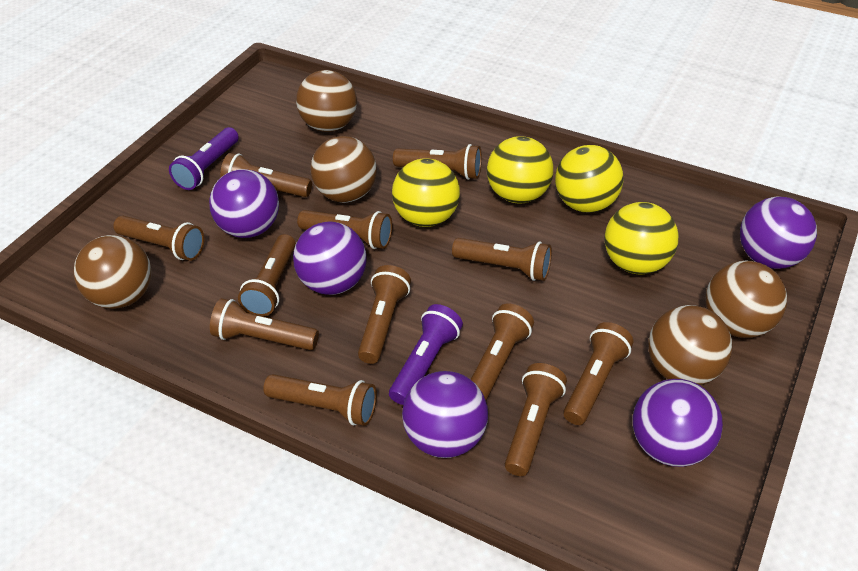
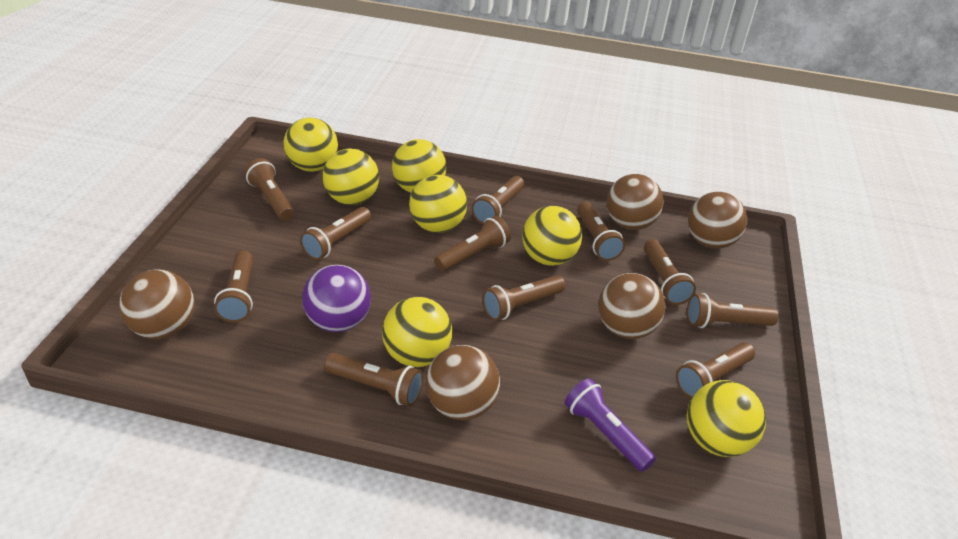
brown flashlight: 12 -> 11
purple ball: 5 -> 1
purple flashlight: 2 -> 1
yellow ball: 4 -> 7

